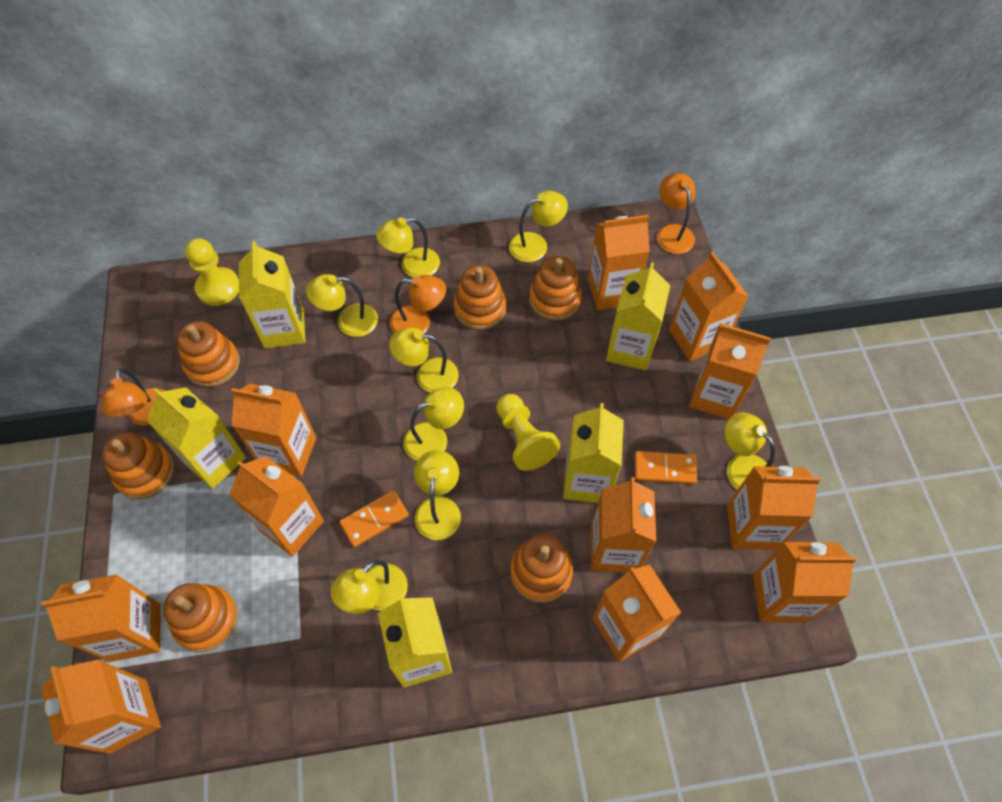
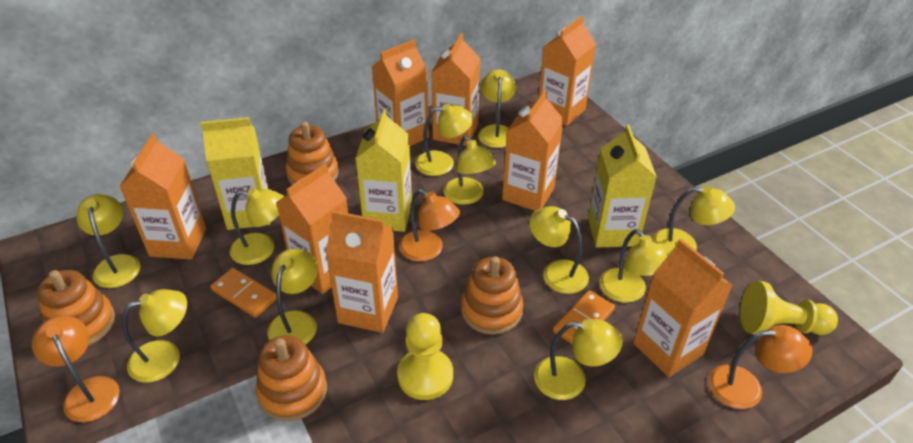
orange carton: 11 -> 8
orange stacking toy: 6 -> 4
yellow carton: 5 -> 3
yellow lamp: 8 -> 11

